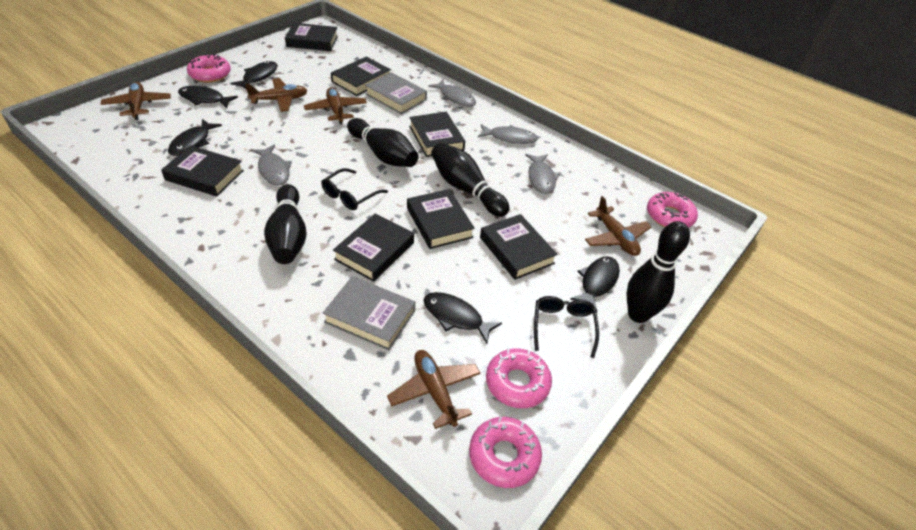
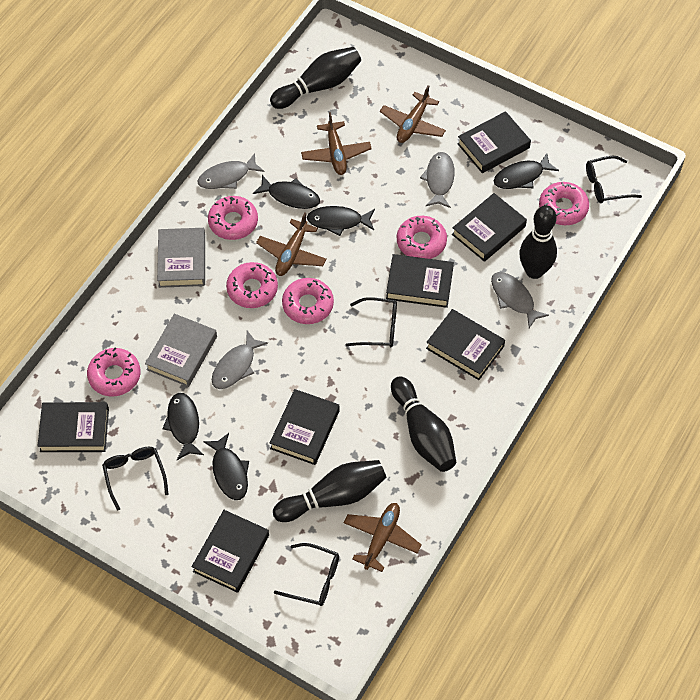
black glasses: 2 -> 4
brown plane: 5 -> 4
pink donut: 4 -> 6

